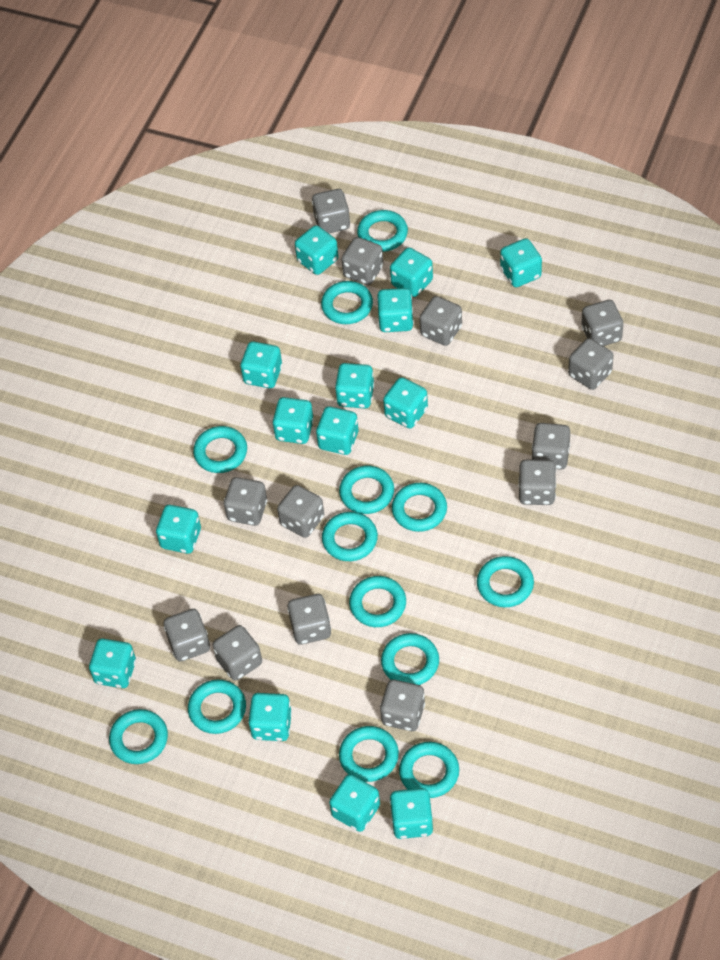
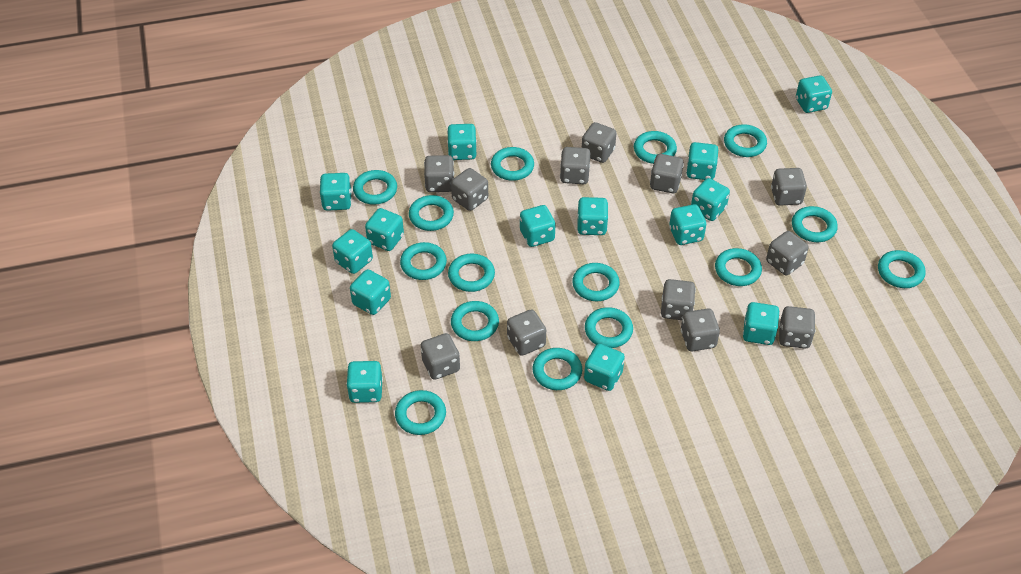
grey dice: 13 -> 12
turquoise ring: 13 -> 15

